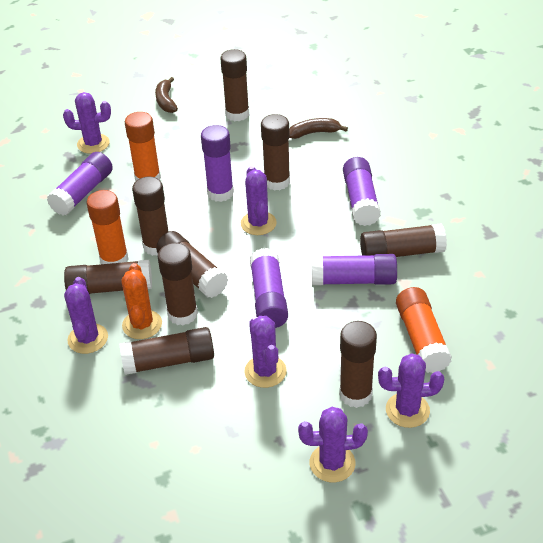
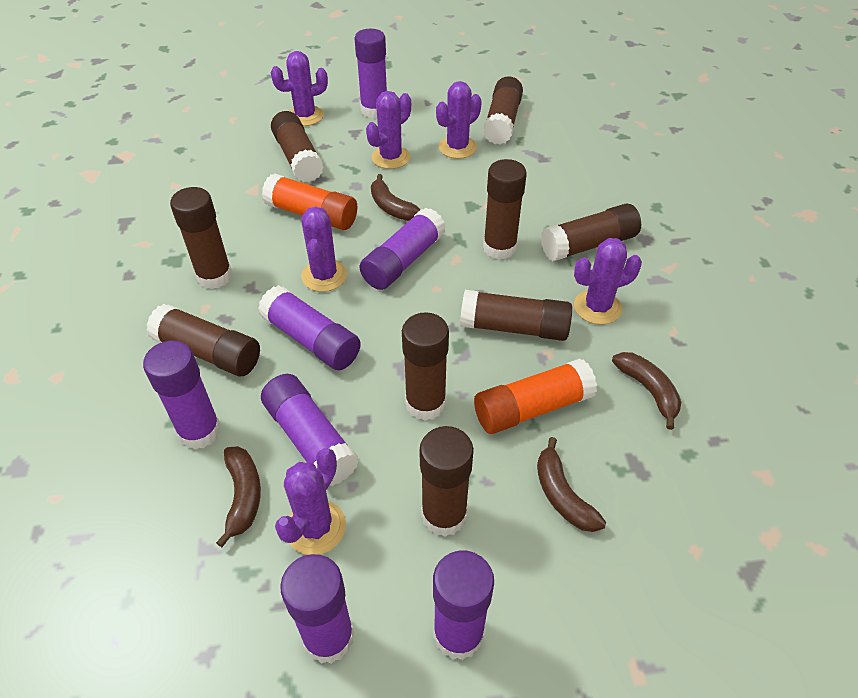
brown banana: 2 -> 4
orange cactus: 1 -> 0
orange glue stick: 3 -> 2
purple glue stick: 5 -> 7

